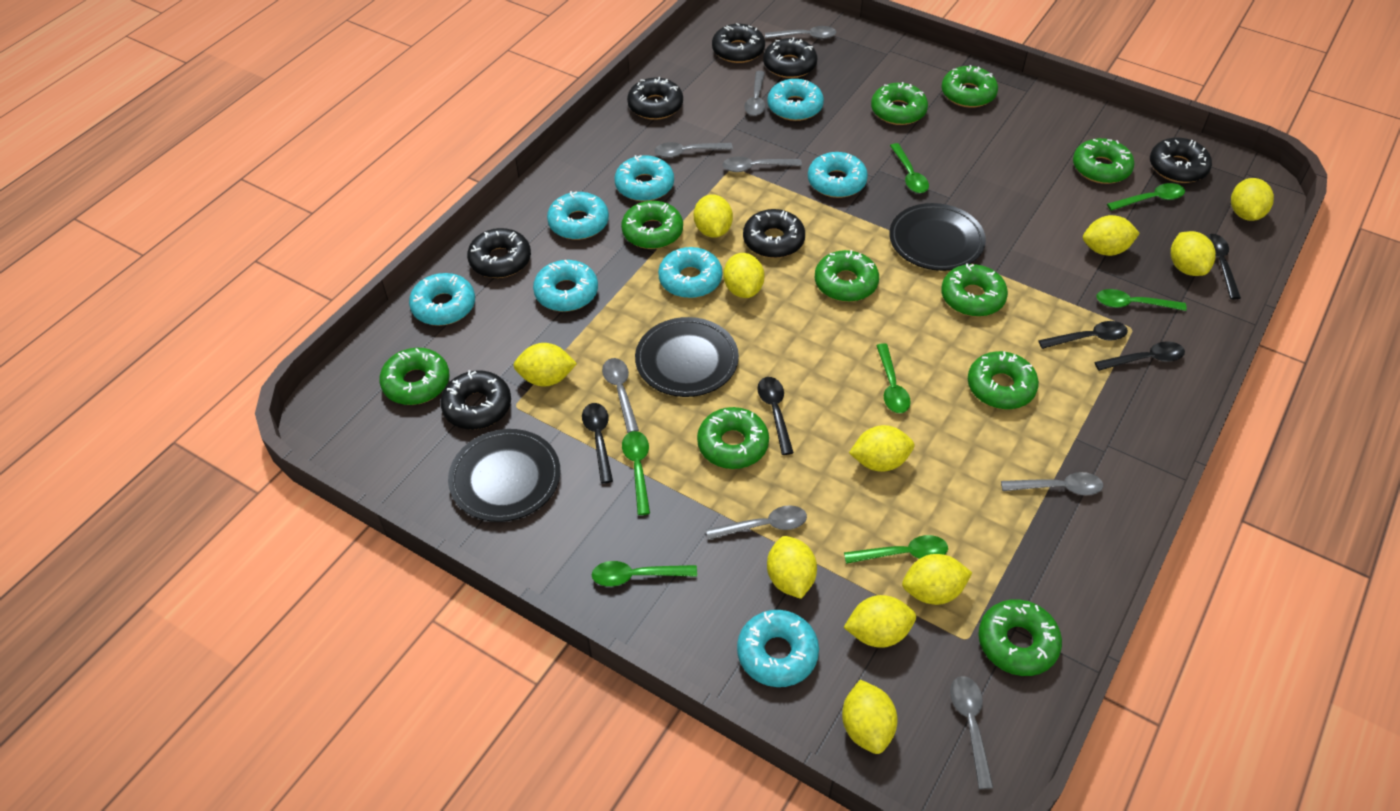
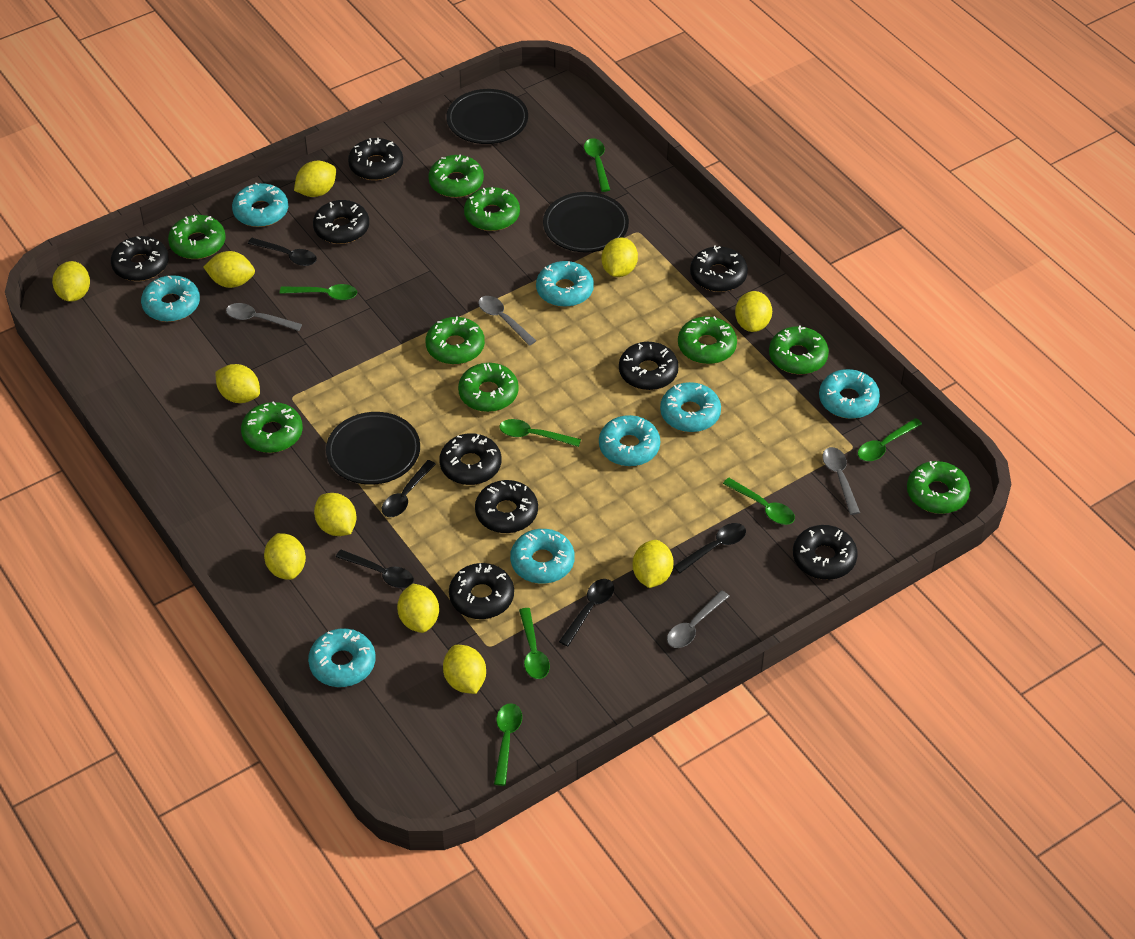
black donut: 7 -> 9
green donut: 10 -> 9
grey spoon: 8 -> 4

